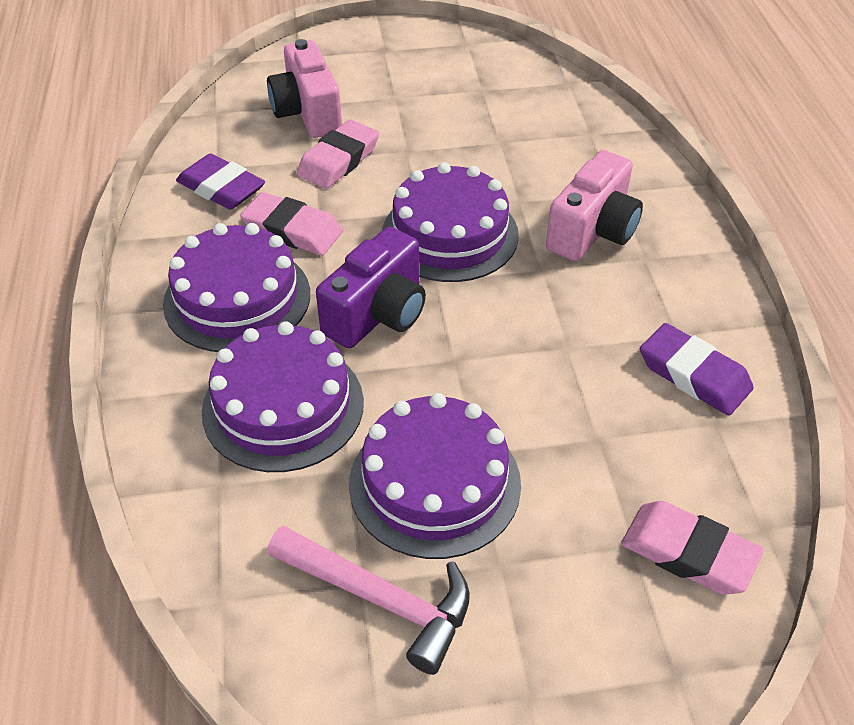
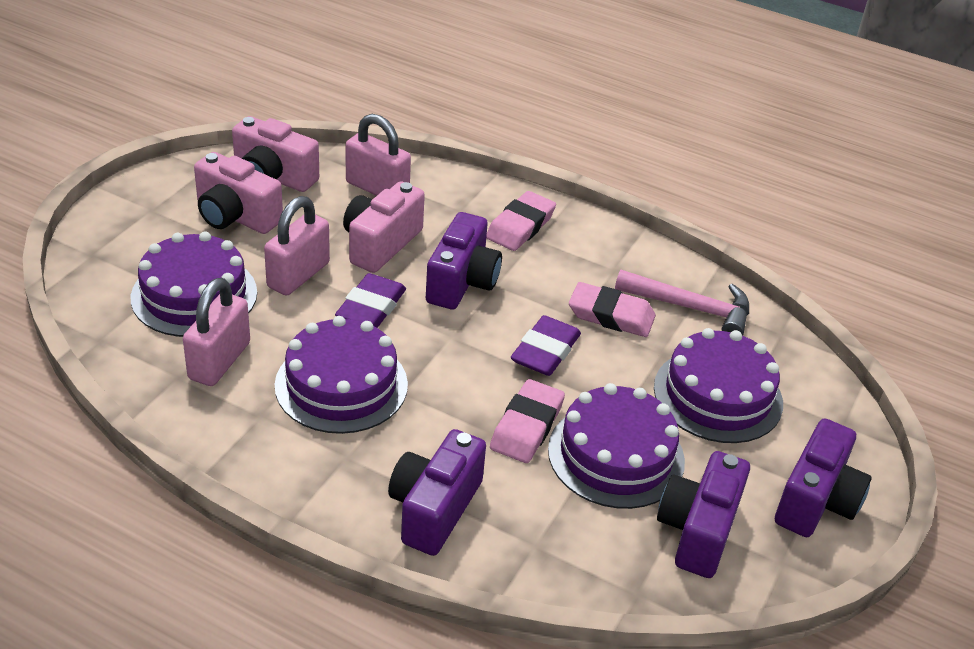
pink camera: 2 -> 3
pink padlock: 0 -> 3
purple camera: 1 -> 4

